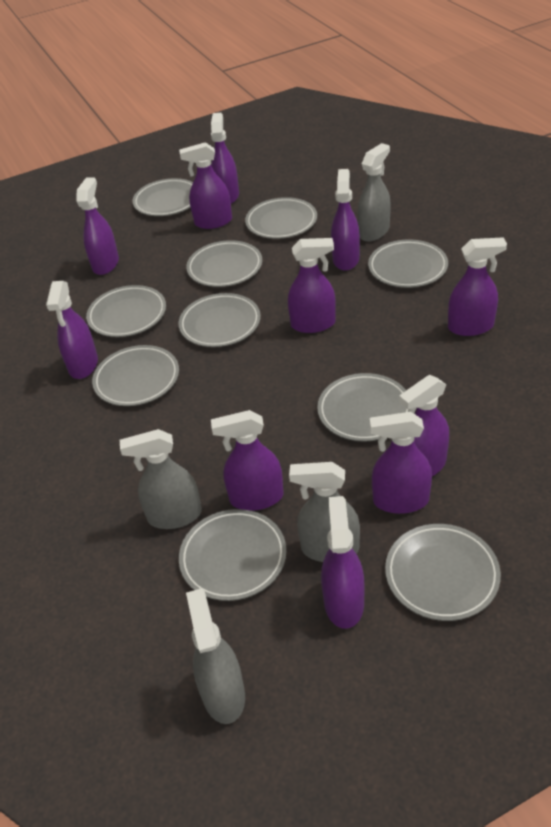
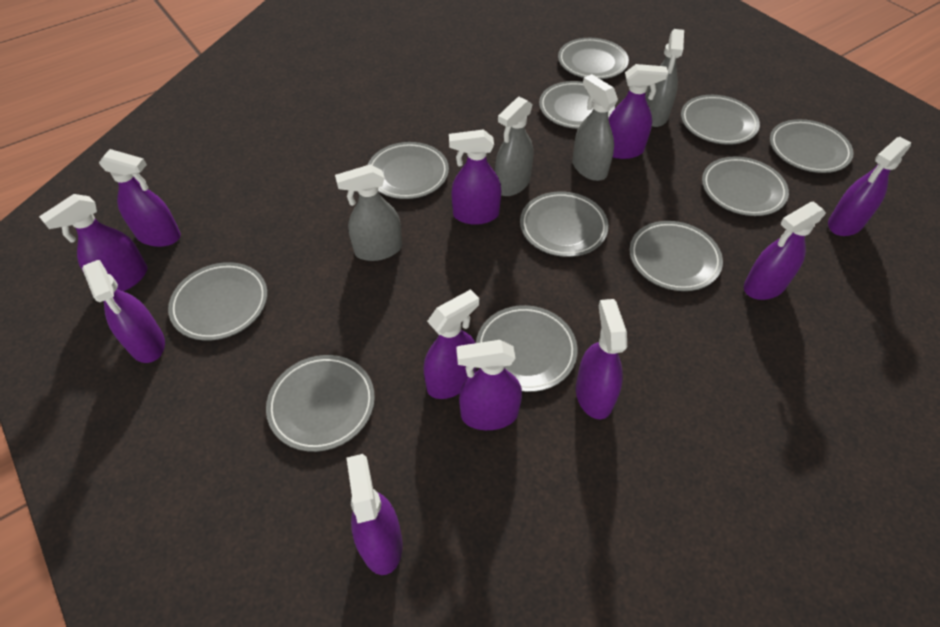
grey plate: 10 -> 11

